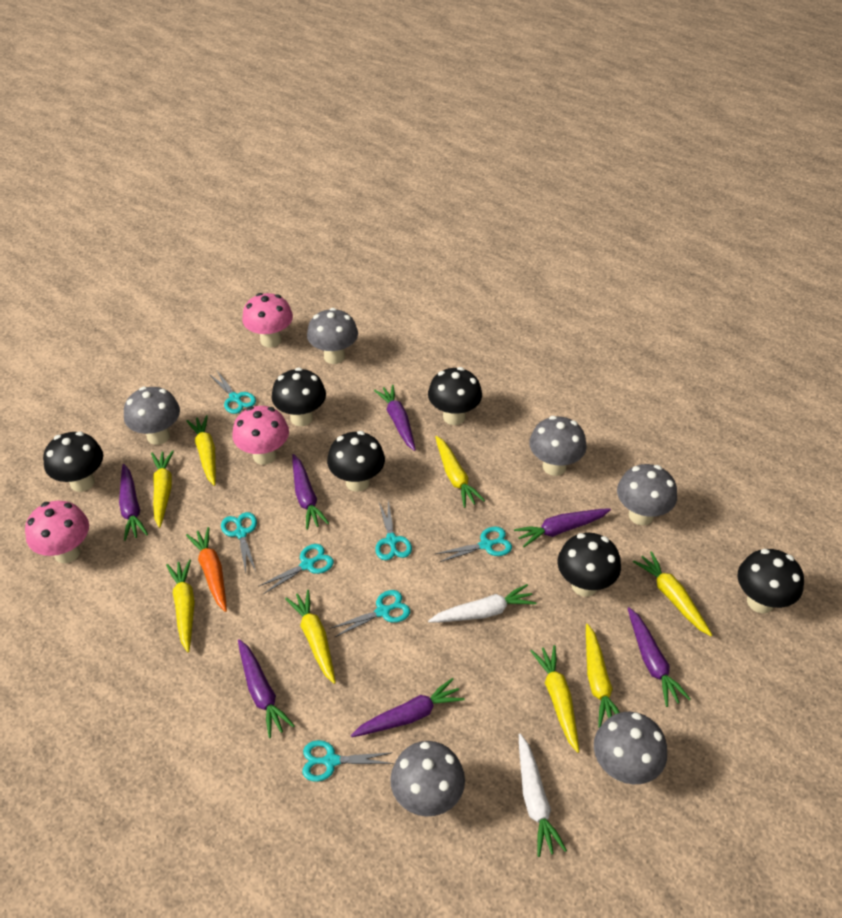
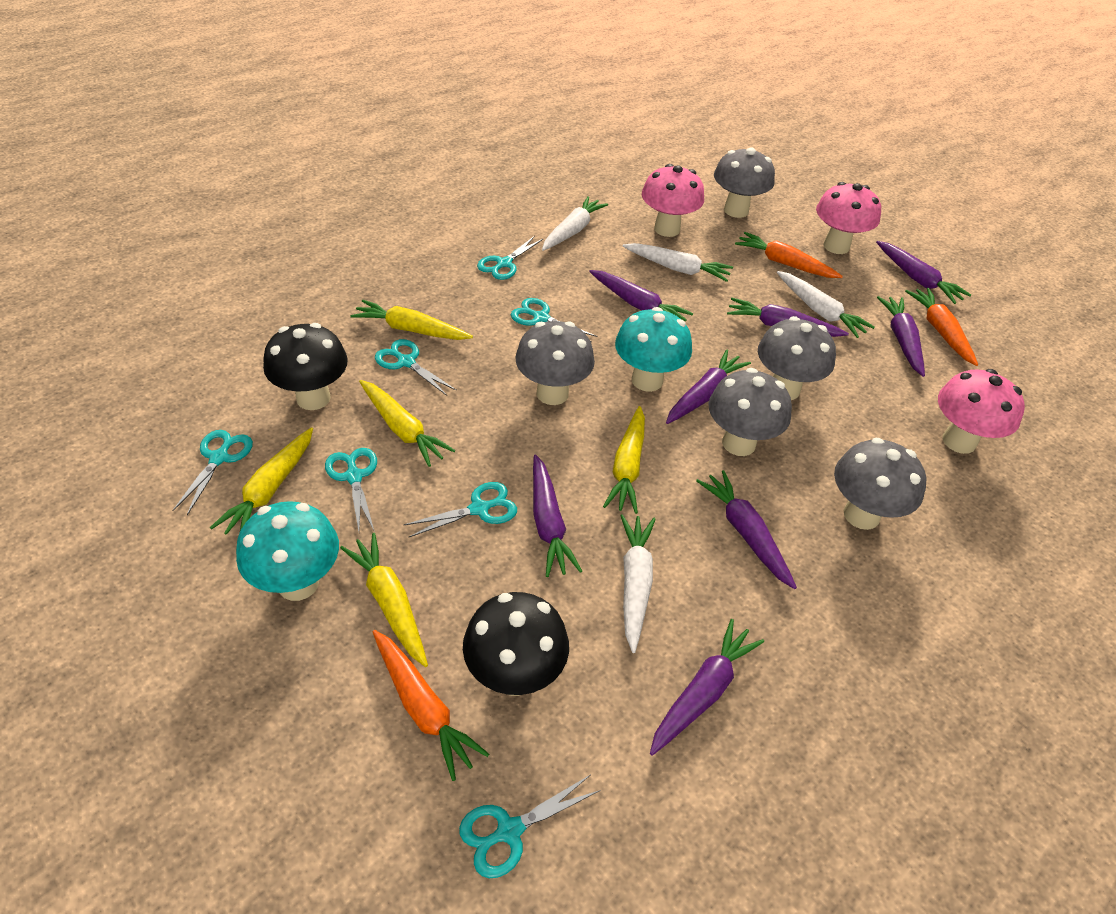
black mushroom: 6 -> 2
grey mushroom: 6 -> 5
orange carrot: 1 -> 3
purple carrot: 7 -> 8
turquoise mushroom: 0 -> 2
white carrot: 2 -> 4
yellow carrot: 8 -> 5

